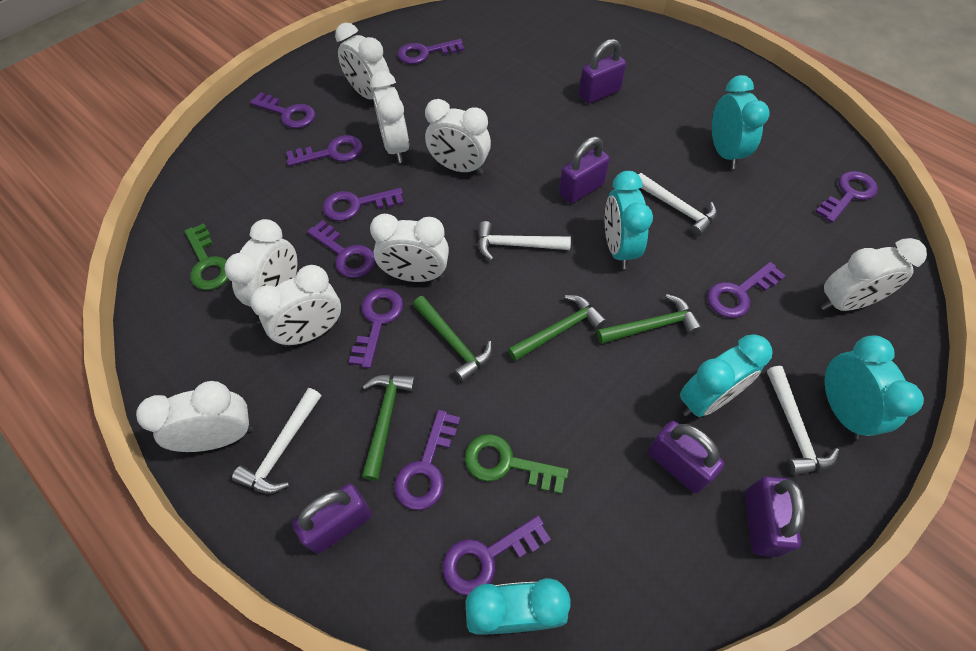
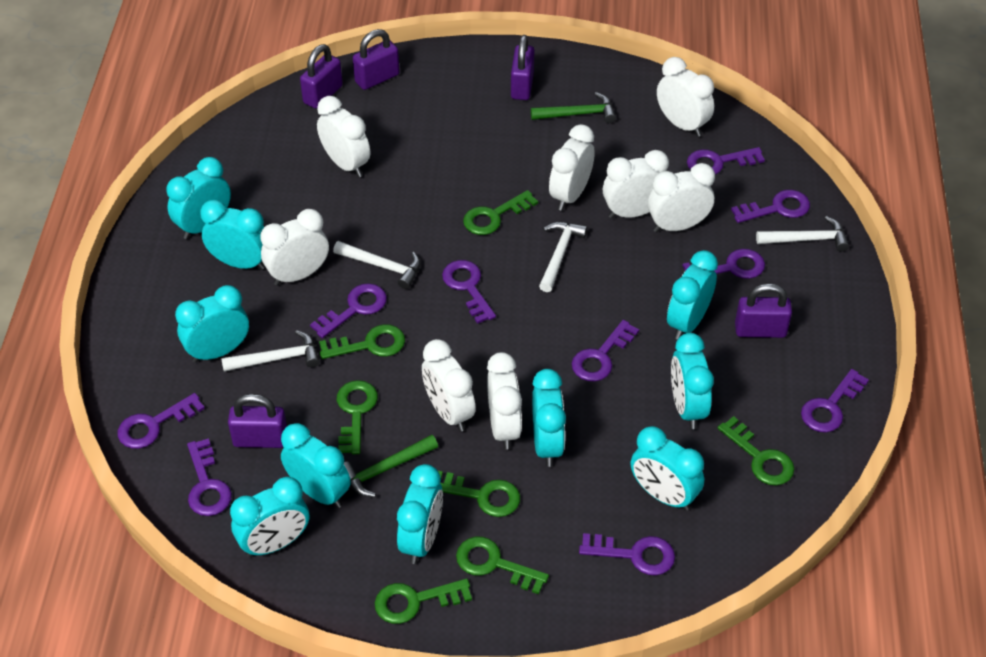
green hammer: 4 -> 2
green key: 2 -> 7
turquoise clock: 5 -> 10

